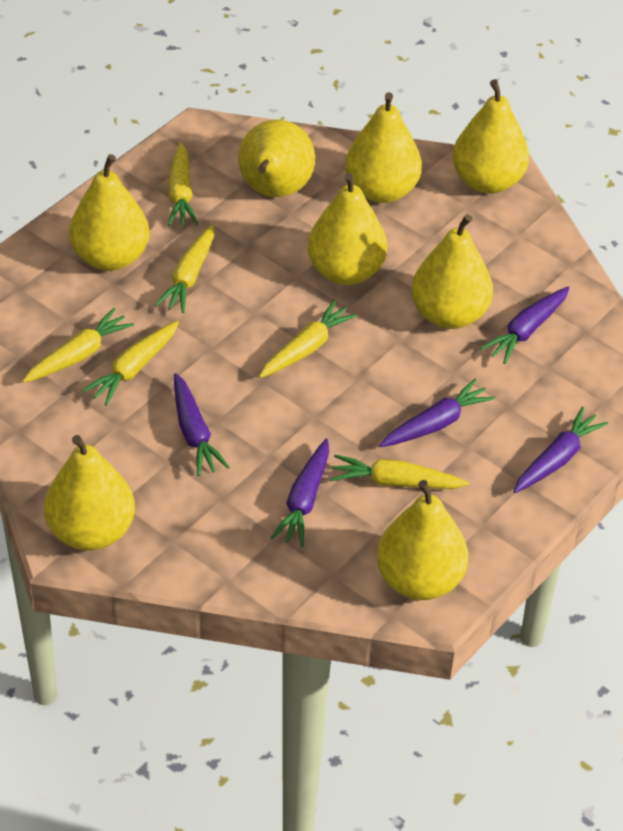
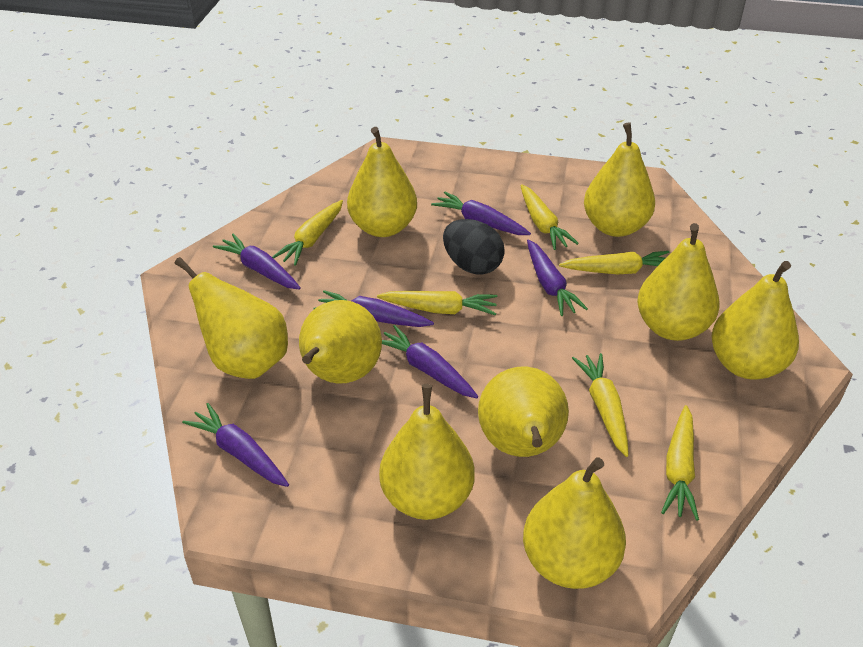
black egg: 0 -> 1
purple carrot: 5 -> 6
yellow pear: 8 -> 9

